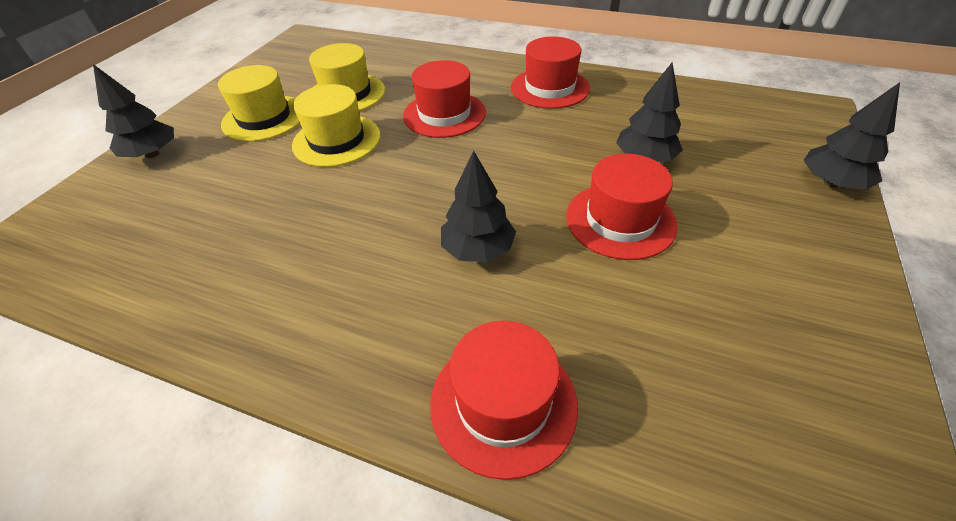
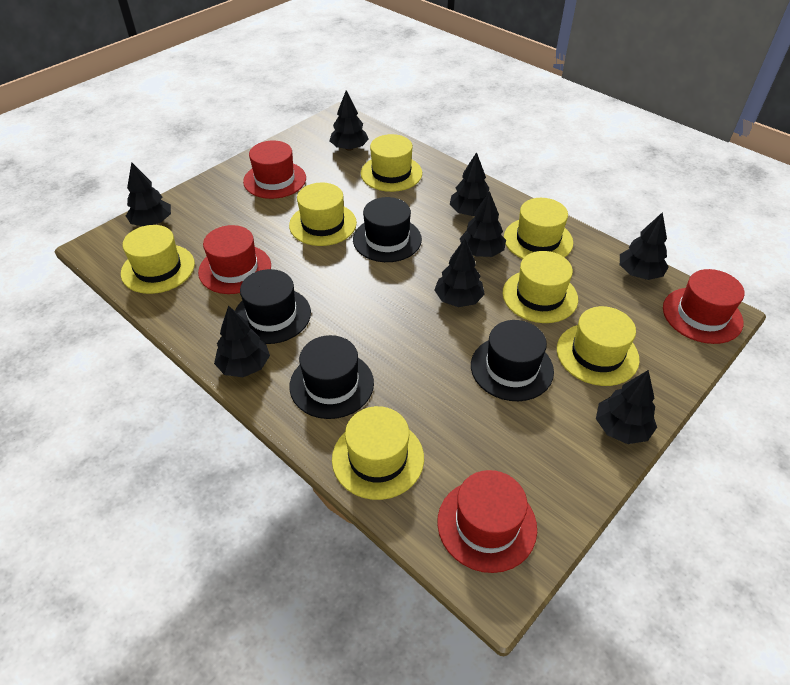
black hat: 0 -> 4
black tree: 4 -> 8
yellow hat: 3 -> 7

